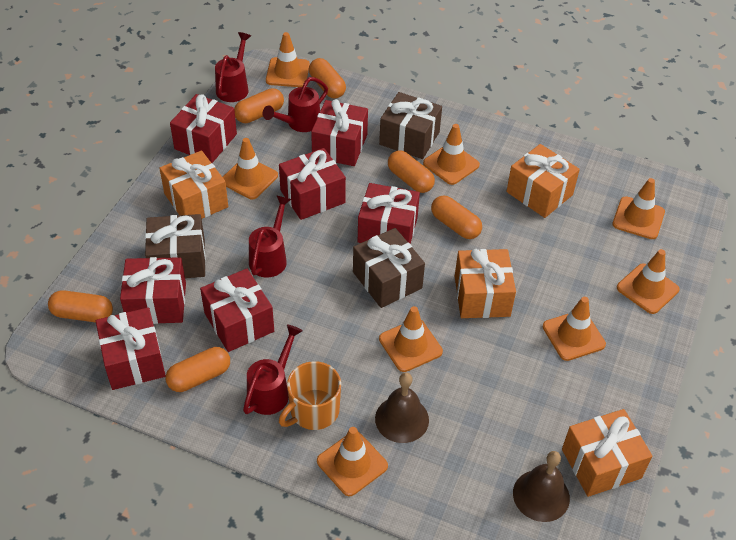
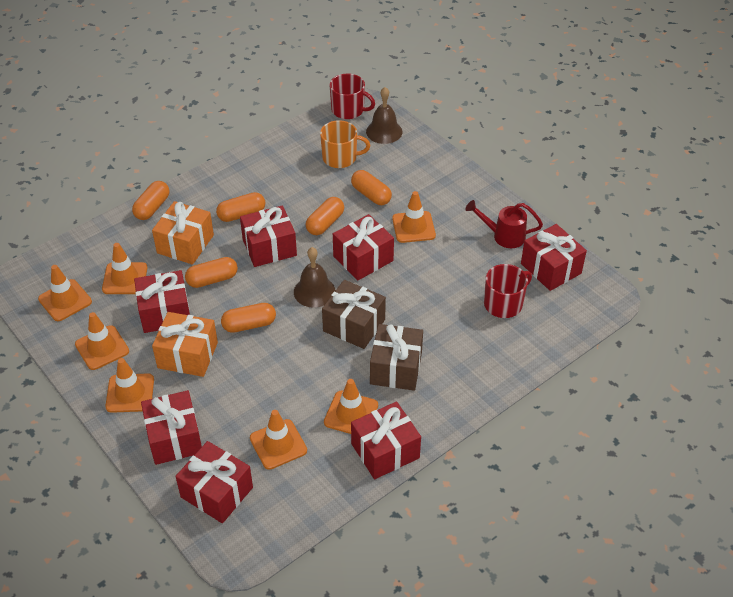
brown gift: 3 -> 2
orange gift: 4 -> 2
orange traffic cone: 8 -> 7
red mug: 0 -> 2
red watering can: 4 -> 1

